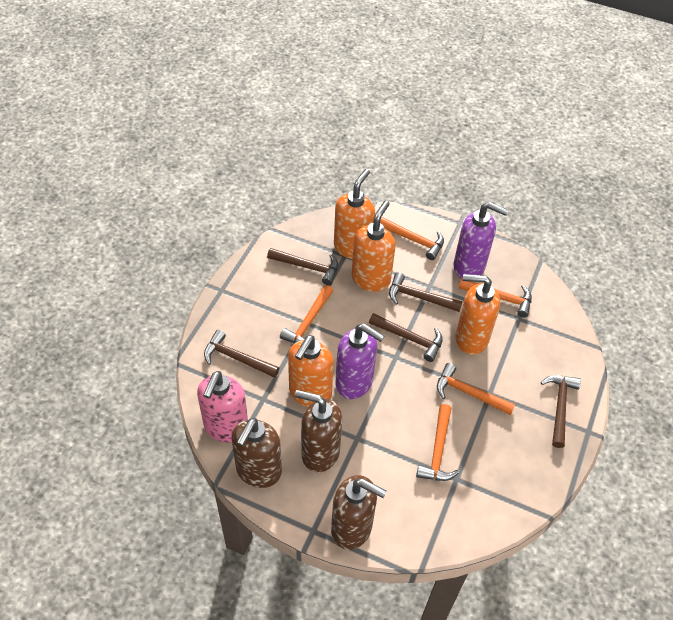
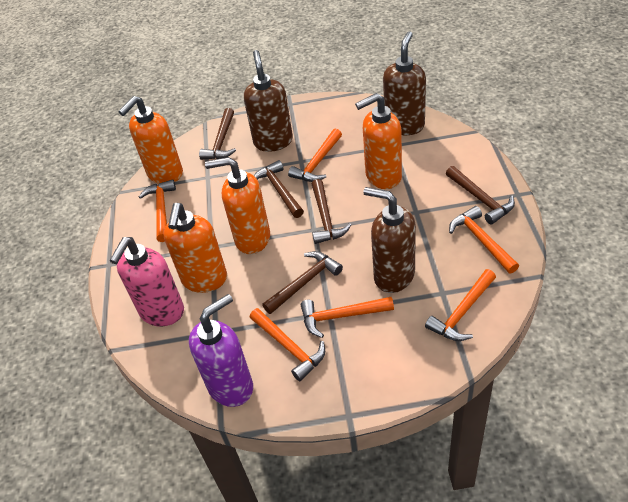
orange hammer: 5 -> 6
purple soap dispenser: 2 -> 1

